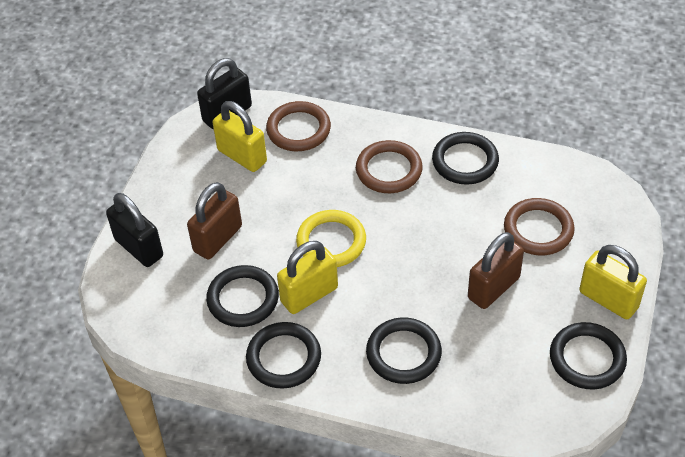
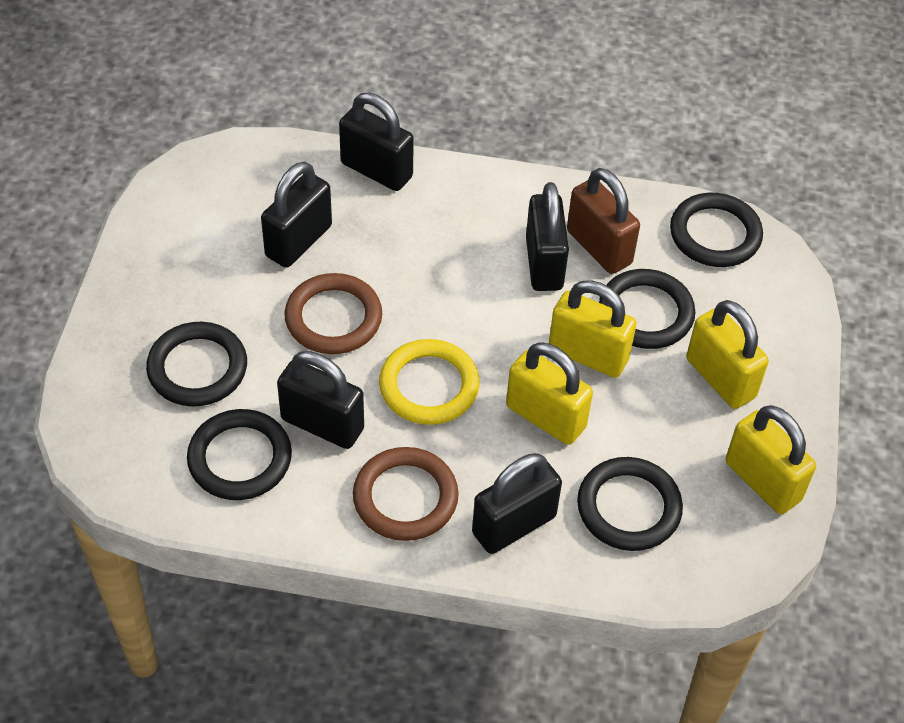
black padlock: 2 -> 5
brown padlock: 2 -> 1
brown ring: 3 -> 2
yellow padlock: 3 -> 4

